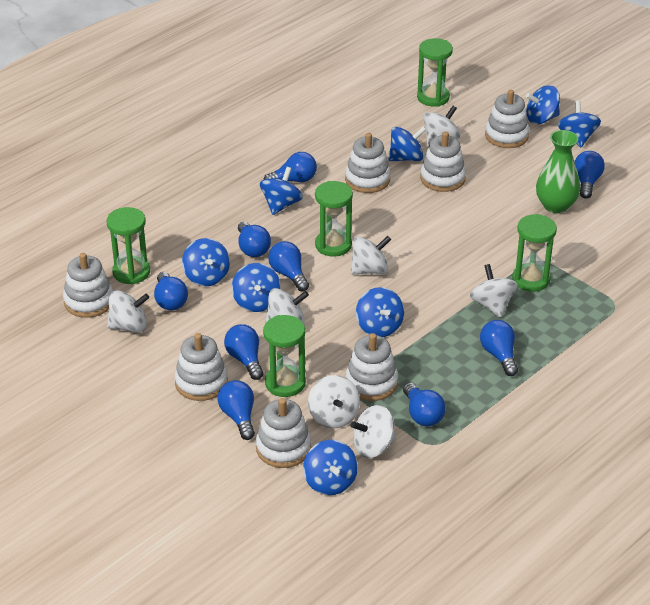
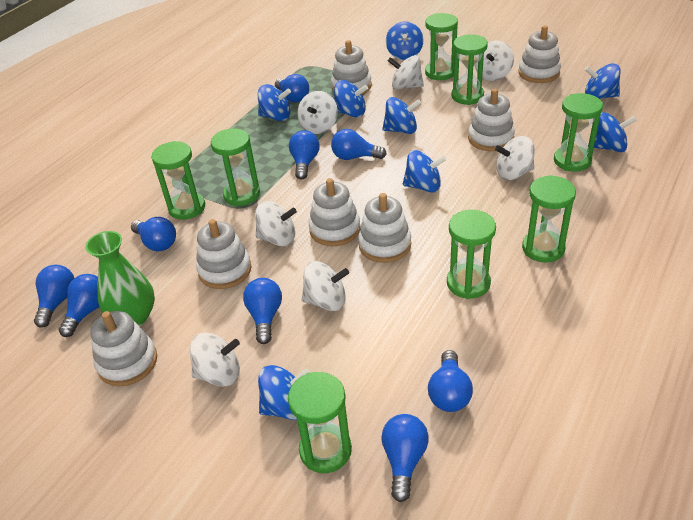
green hourglass: 5 -> 8

